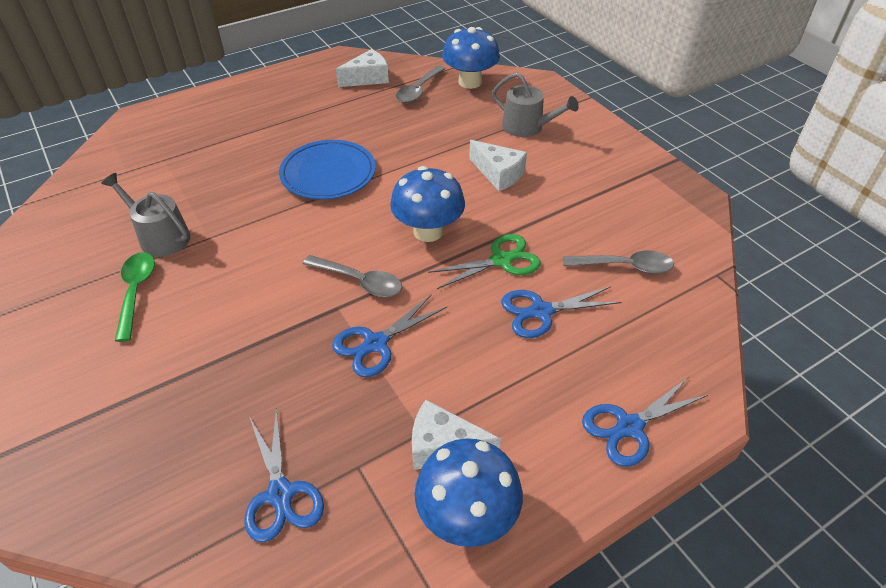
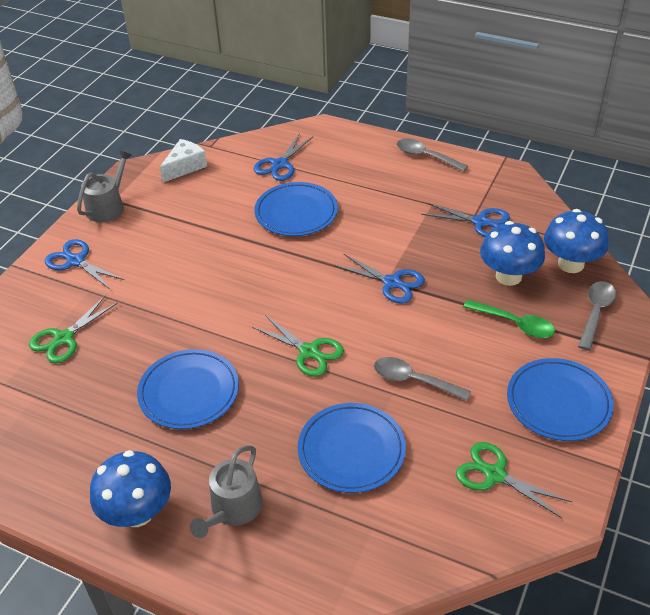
blue plate: 1 -> 4
green scissors: 1 -> 3
white cheese: 3 -> 1

